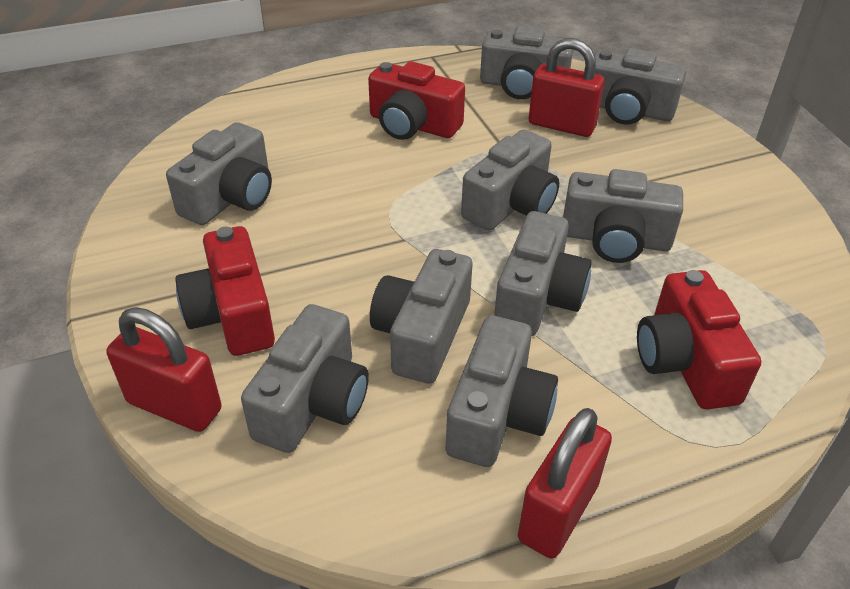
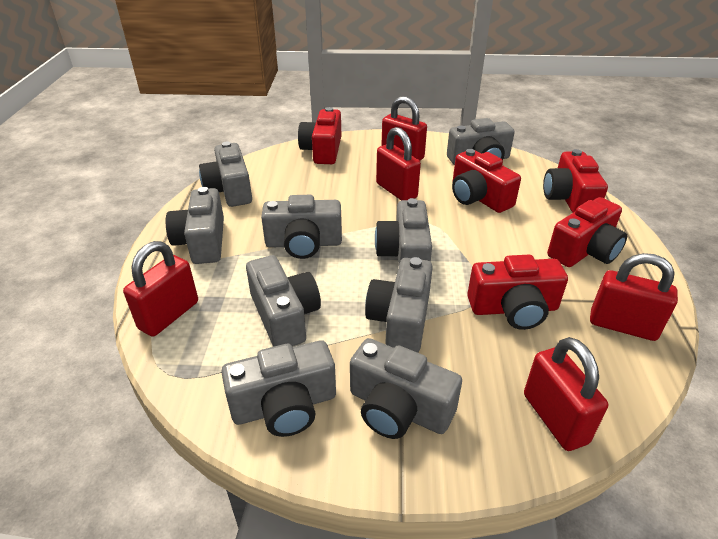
red camera: 3 -> 5
red padlock: 3 -> 5

